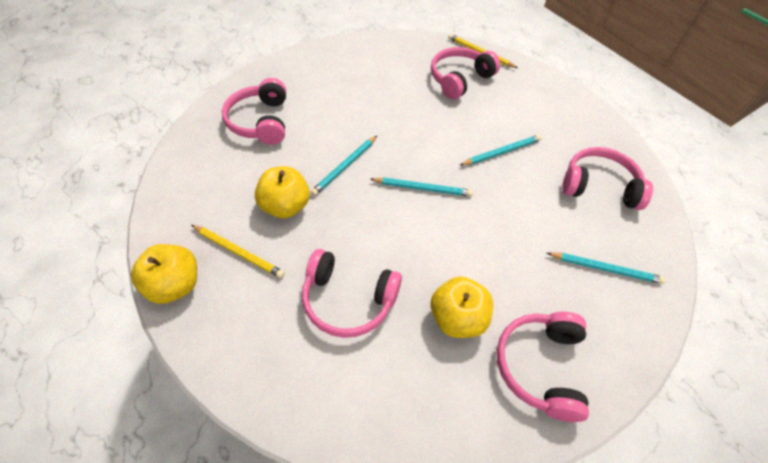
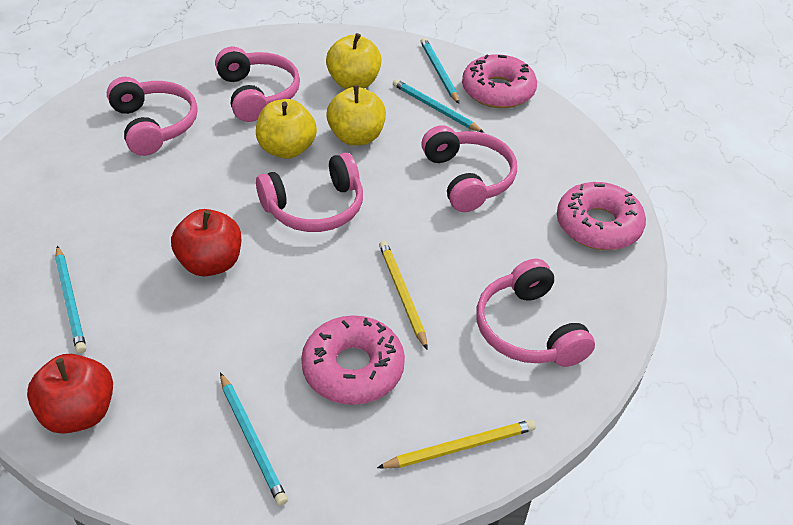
pink donut: 0 -> 3
red apple: 0 -> 2

